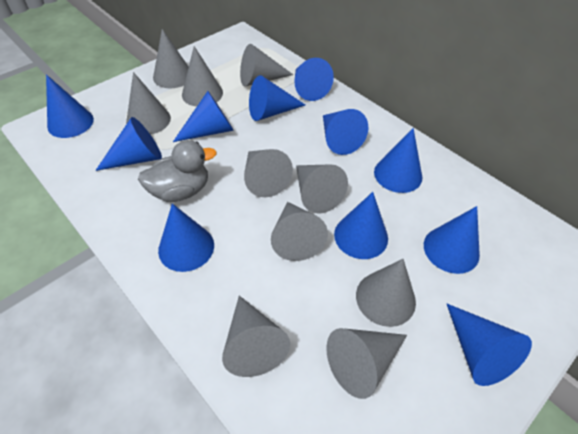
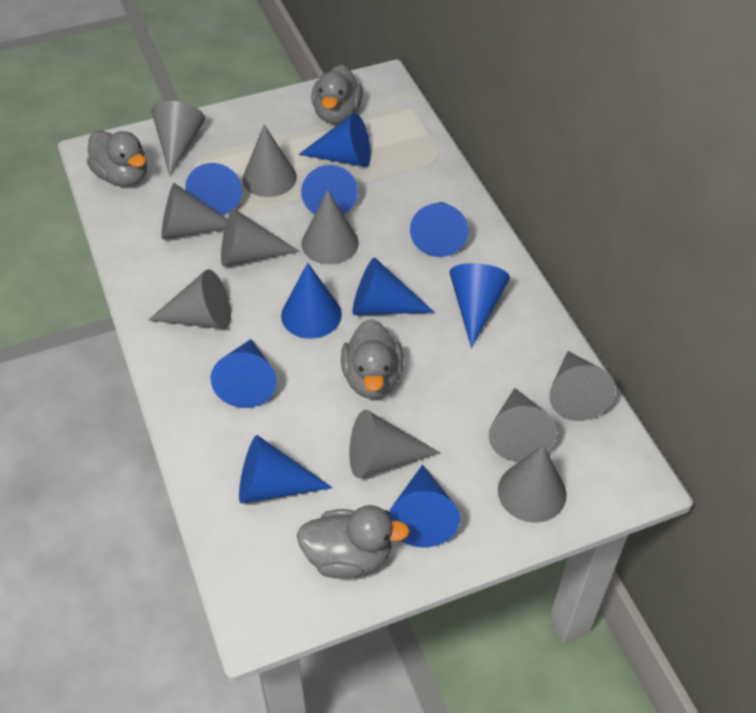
blue cone: 11 -> 10
grey duck: 1 -> 4

